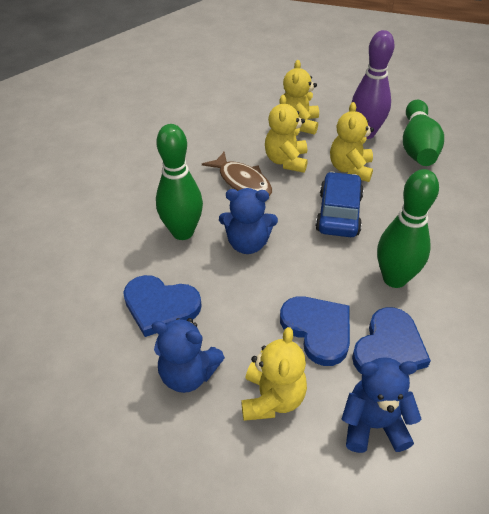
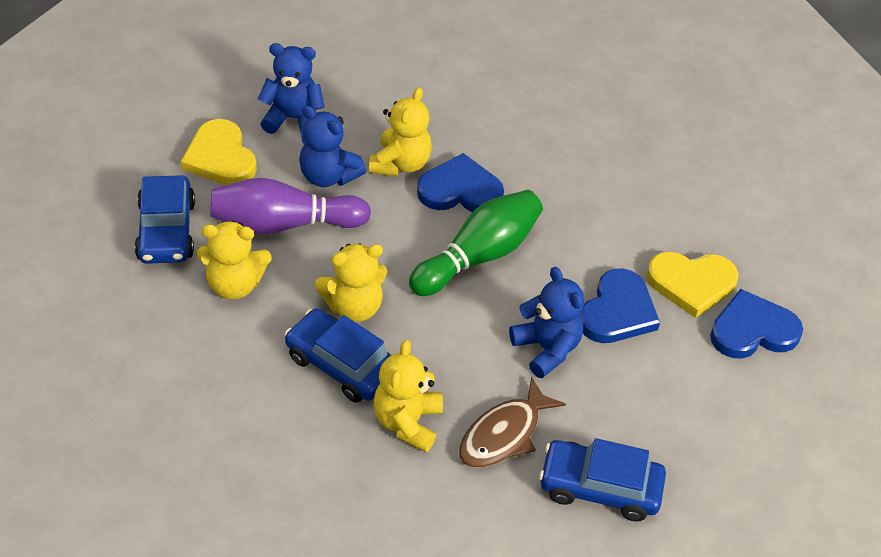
blue car: 1 -> 3
green bowling pin: 3 -> 1
yellow heart: 0 -> 2

